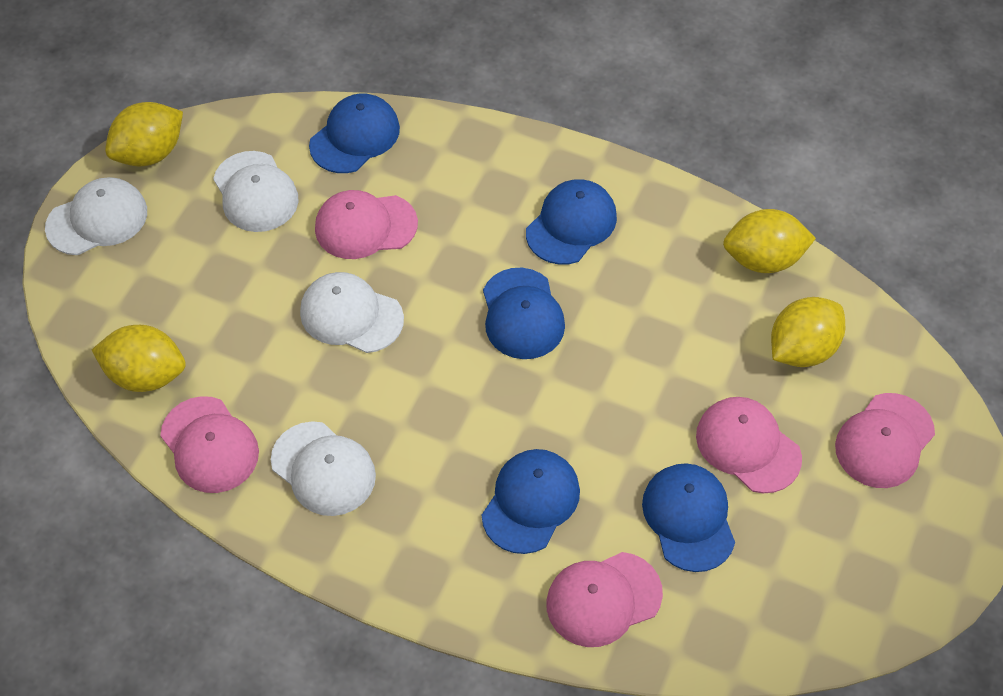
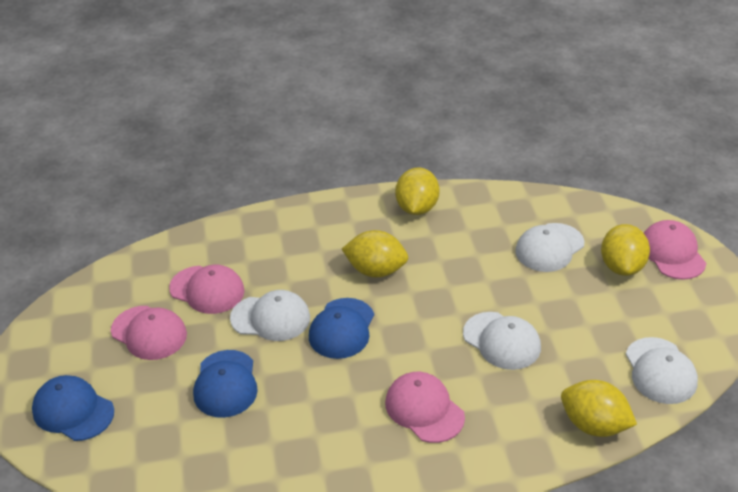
blue cap: 5 -> 3
pink cap: 5 -> 4

